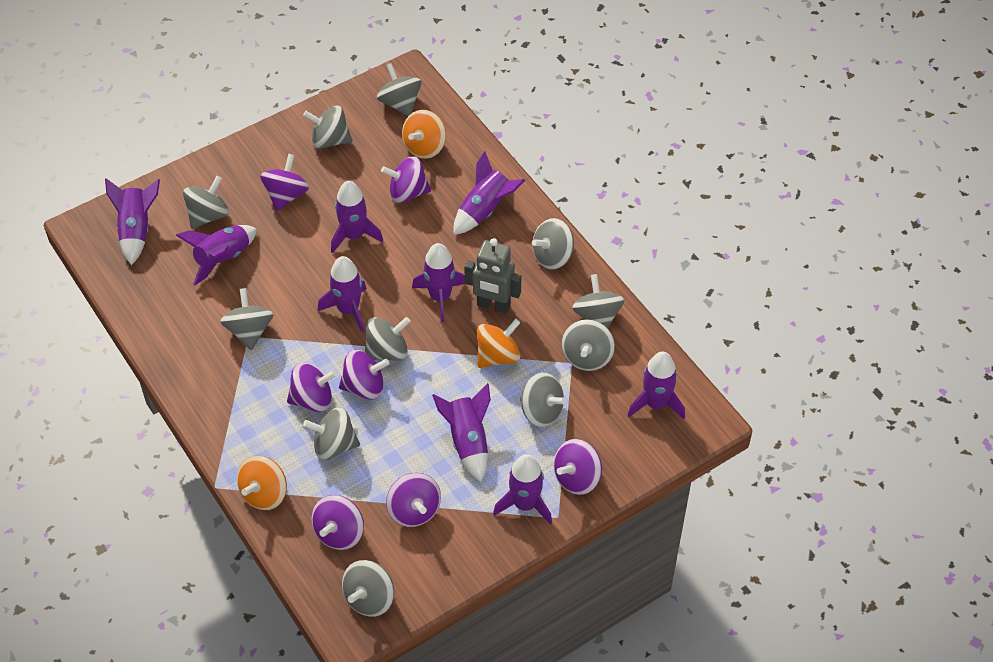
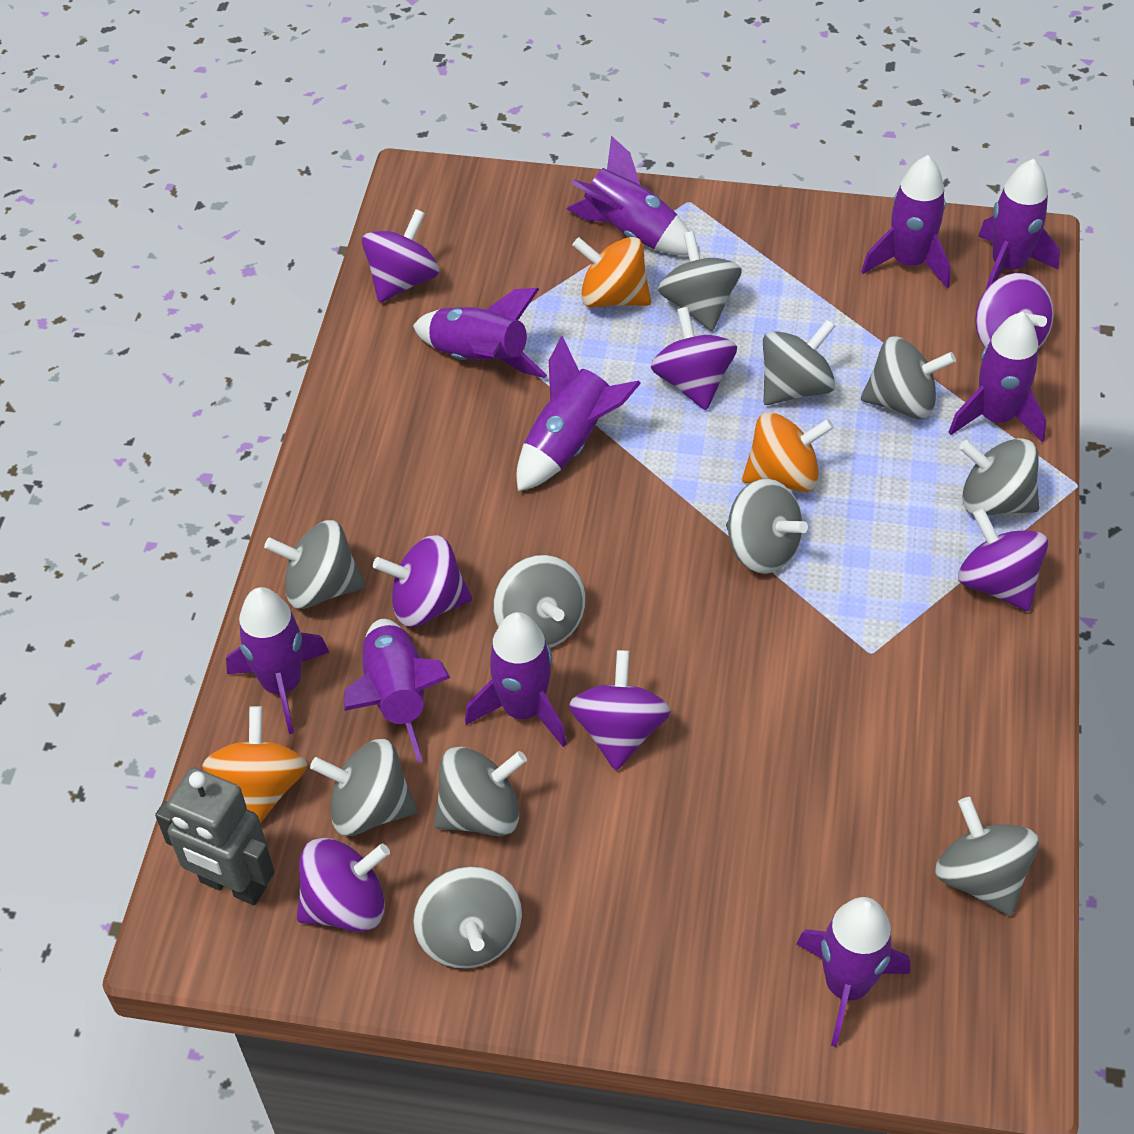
purple rocket: 9 -> 10

